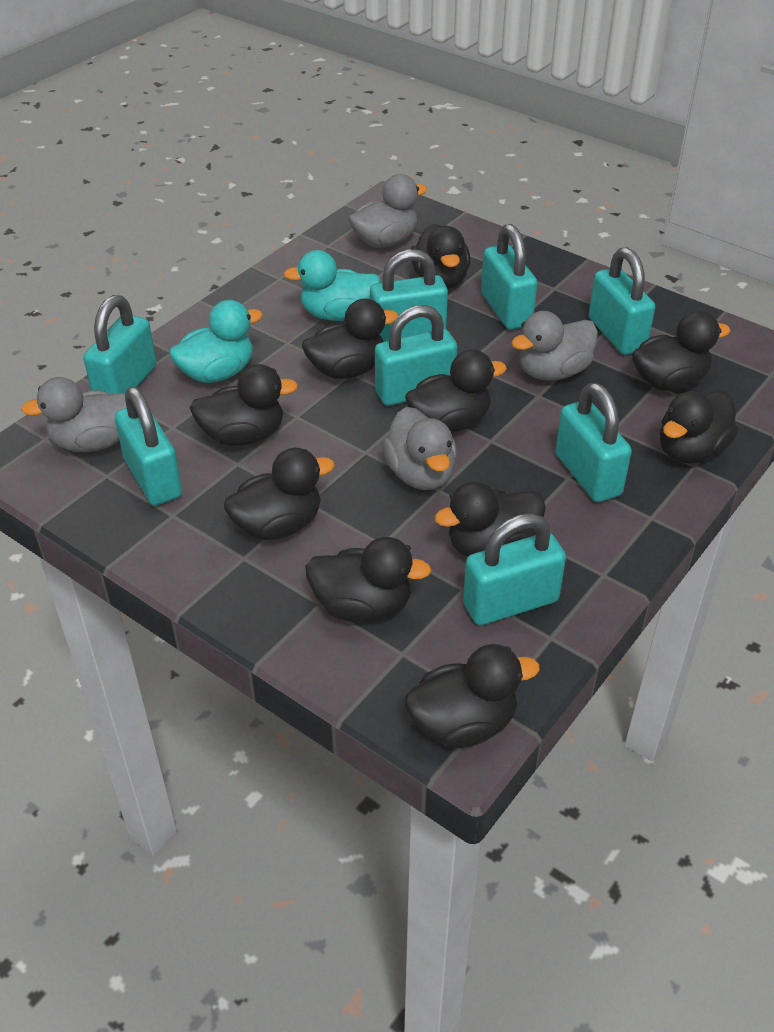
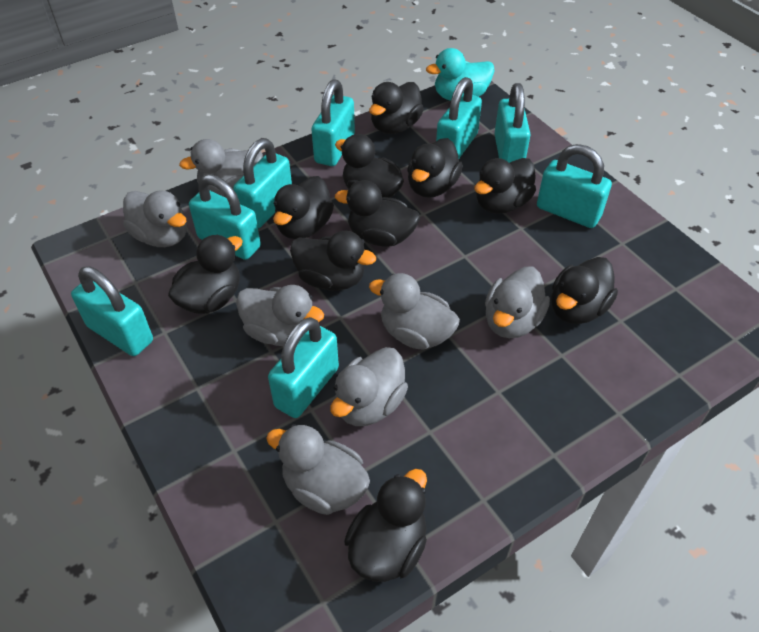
grey duck: 4 -> 7
turquoise duck: 2 -> 1

